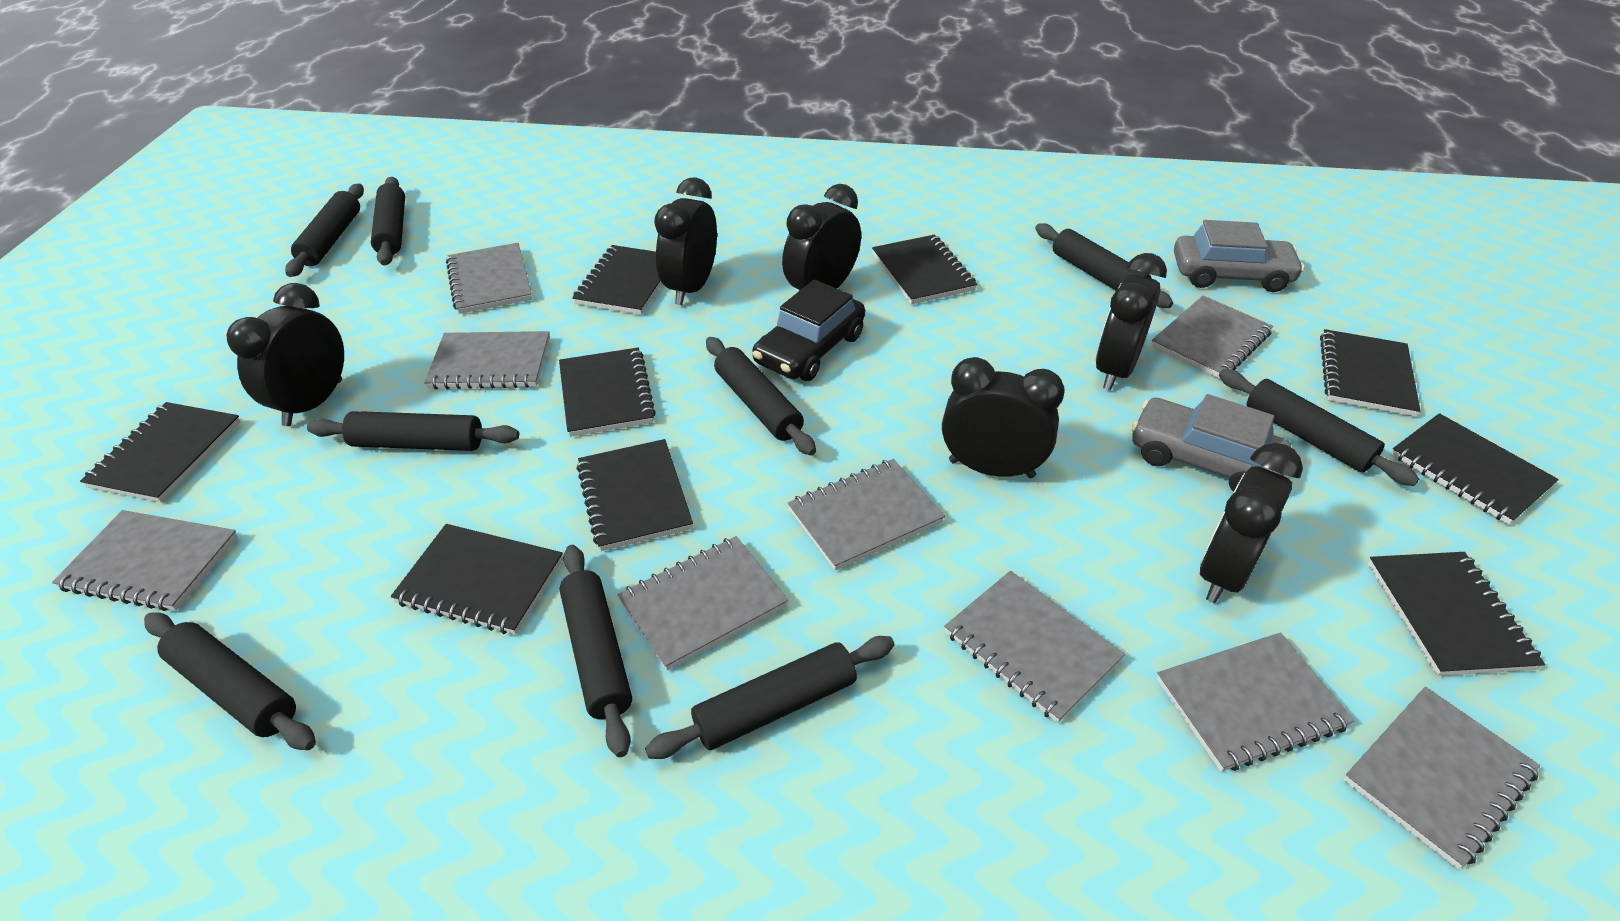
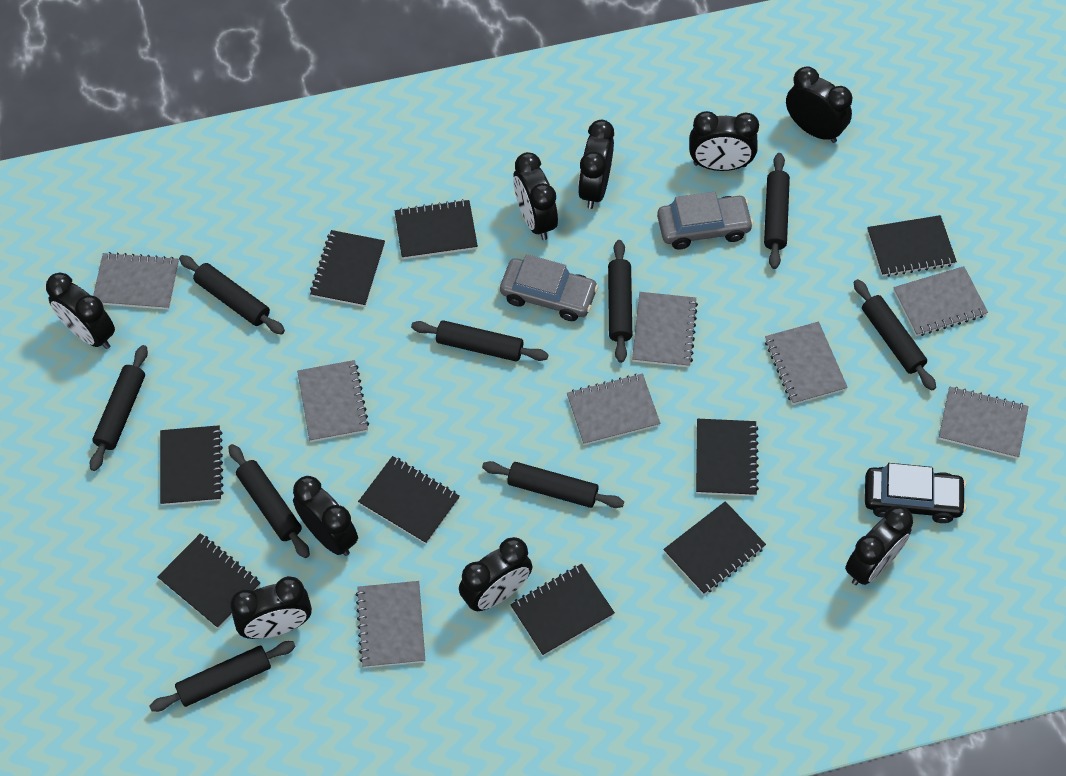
black clock: 6 -> 9
grey notebook: 9 -> 8

